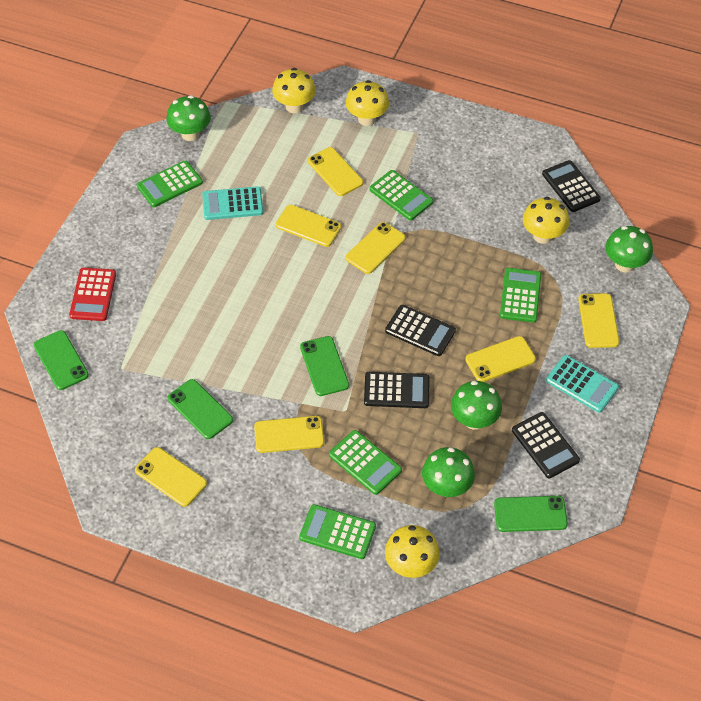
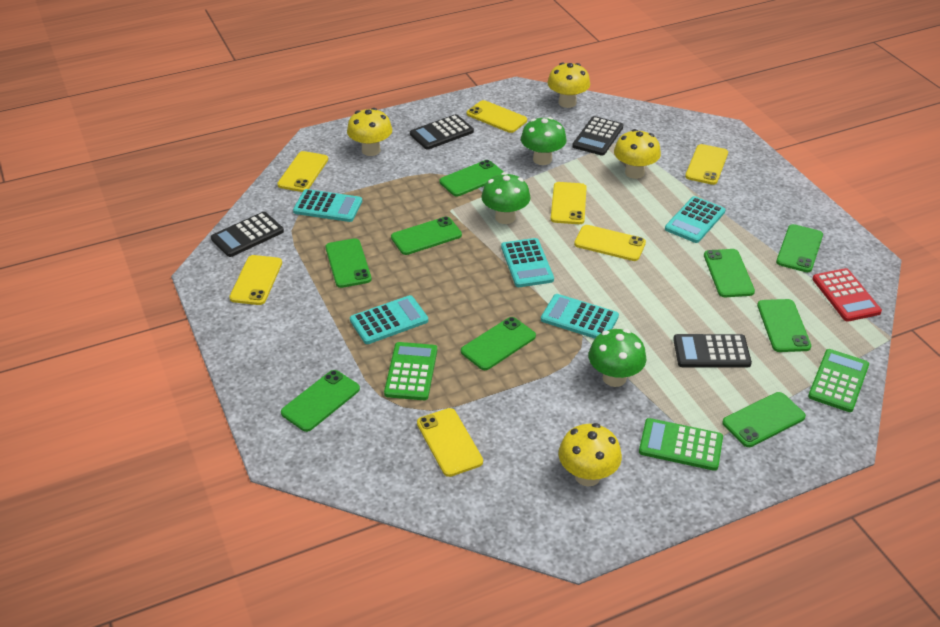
green calculator: 5 -> 3
green mushroom: 4 -> 3
green phone: 4 -> 9
turquoise calculator: 2 -> 5

